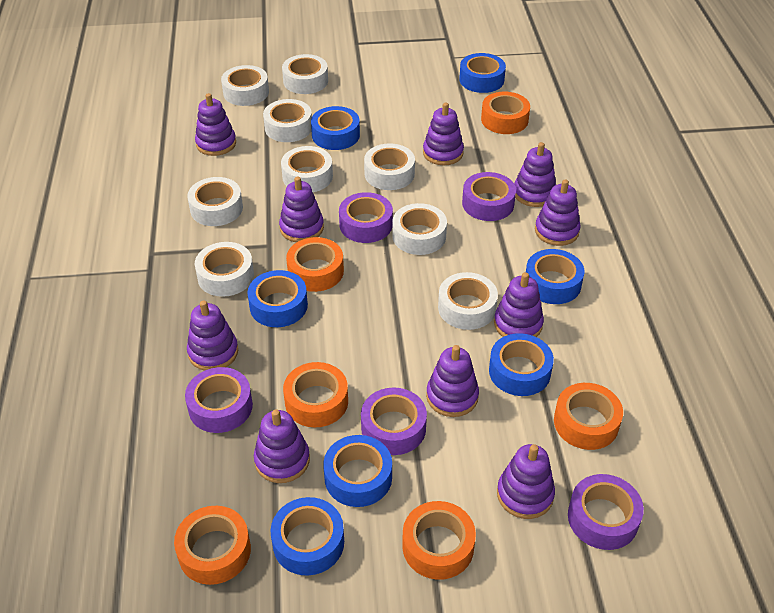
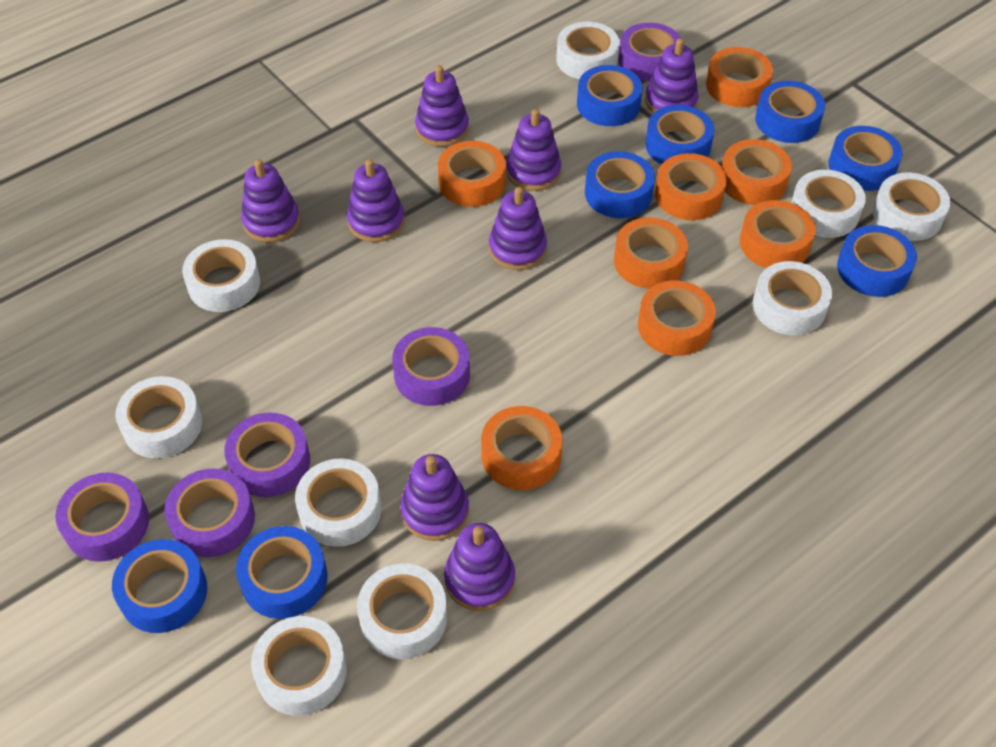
blue tape: 7 -> 8
orange tape: 6 -> 8
purple stacking toy: 10 -> 8

